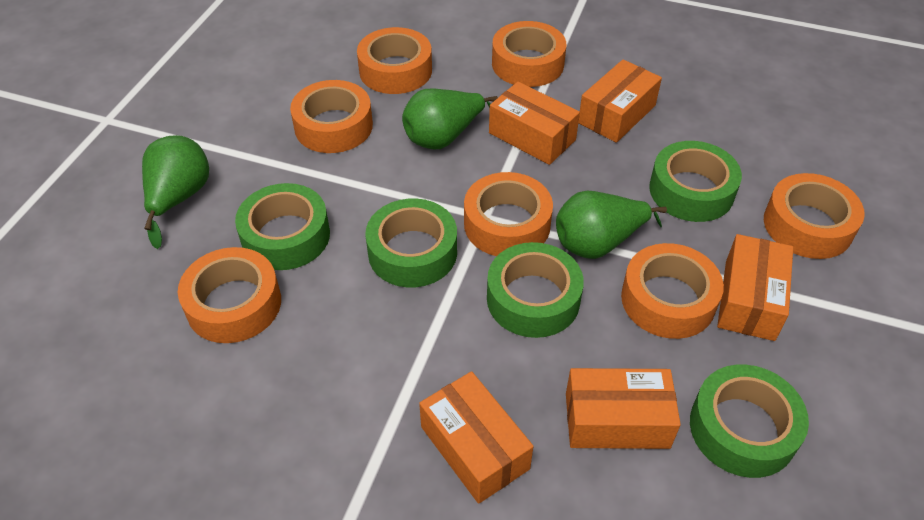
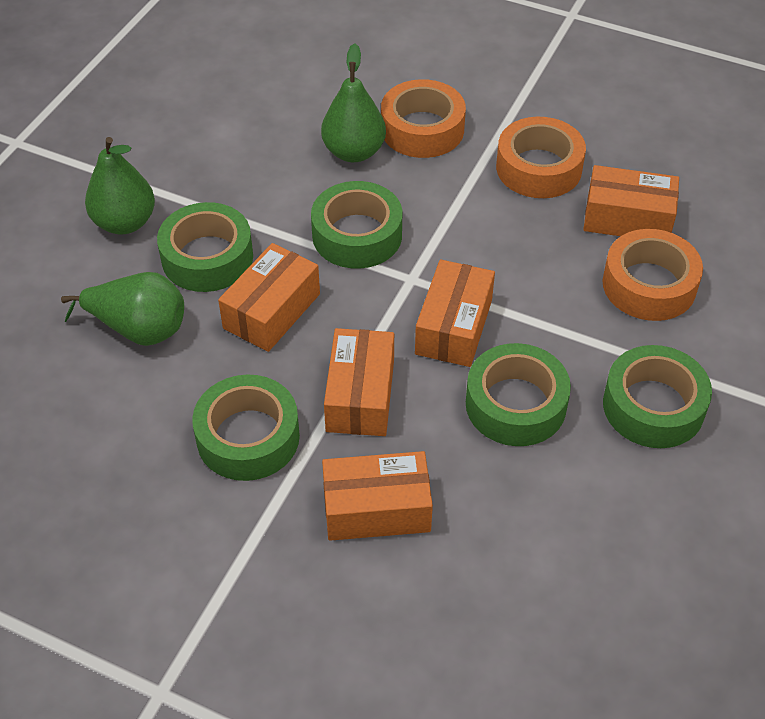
orange tape: 7 -> 3

